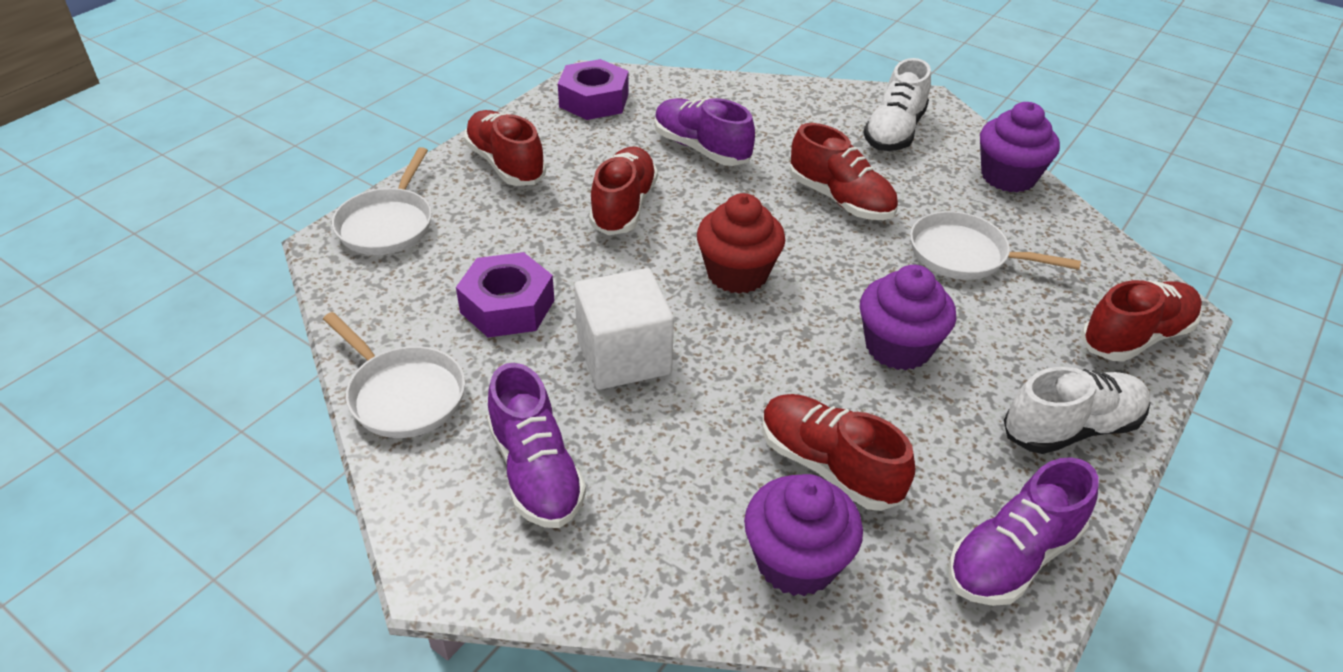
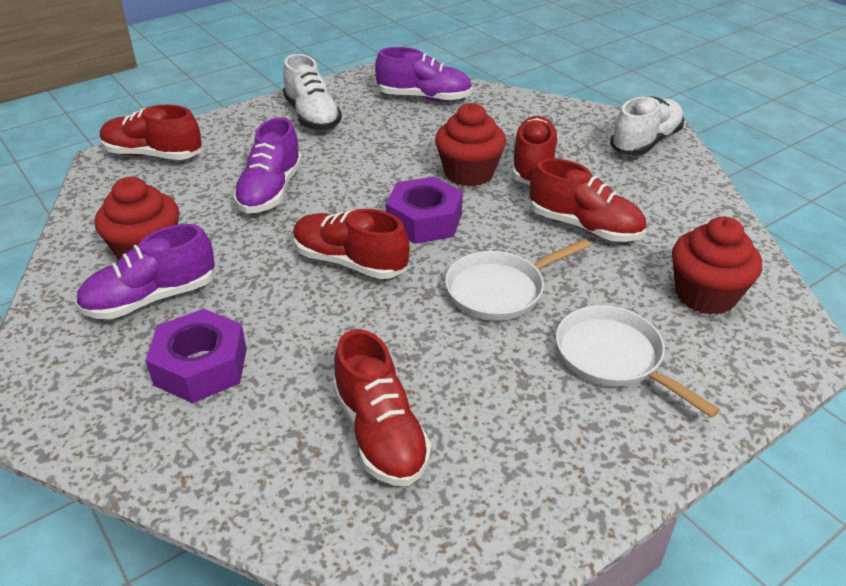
purple cupcake: 3 -> 0
red cupcake: 1 -> 3
white cube: 1 -> 0
white pan: 3 -> 2

